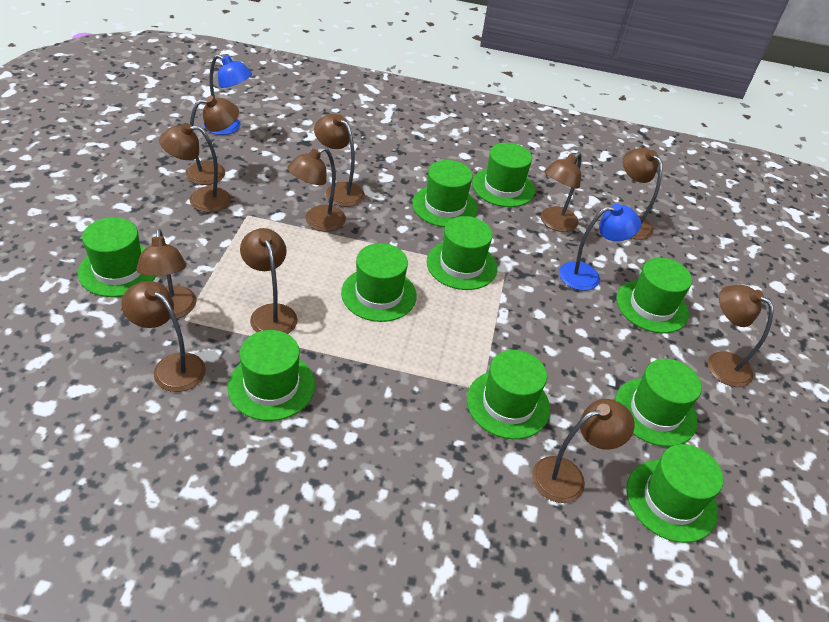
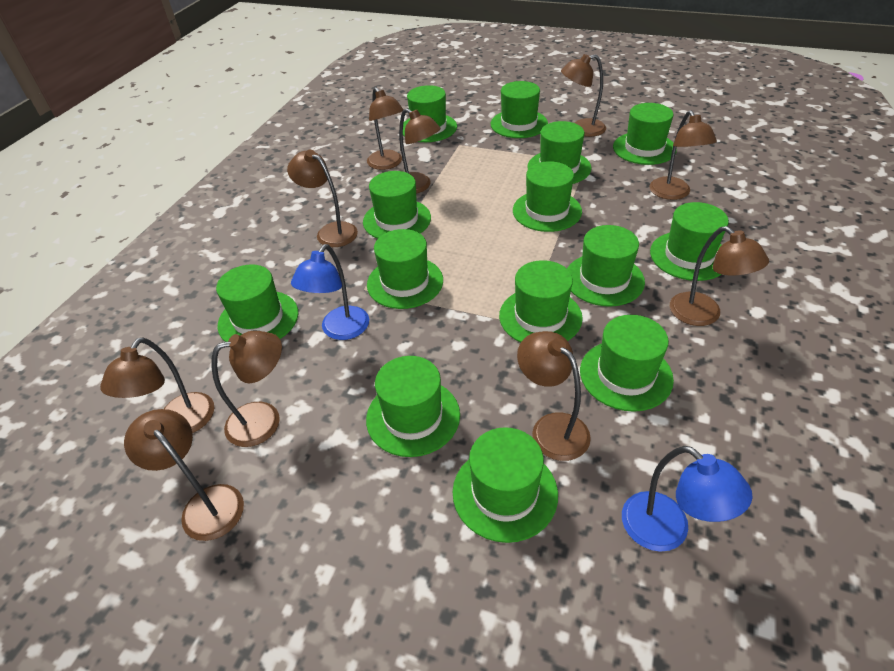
brown lamp: 11 -> 10
green hat: 10 -> 14

